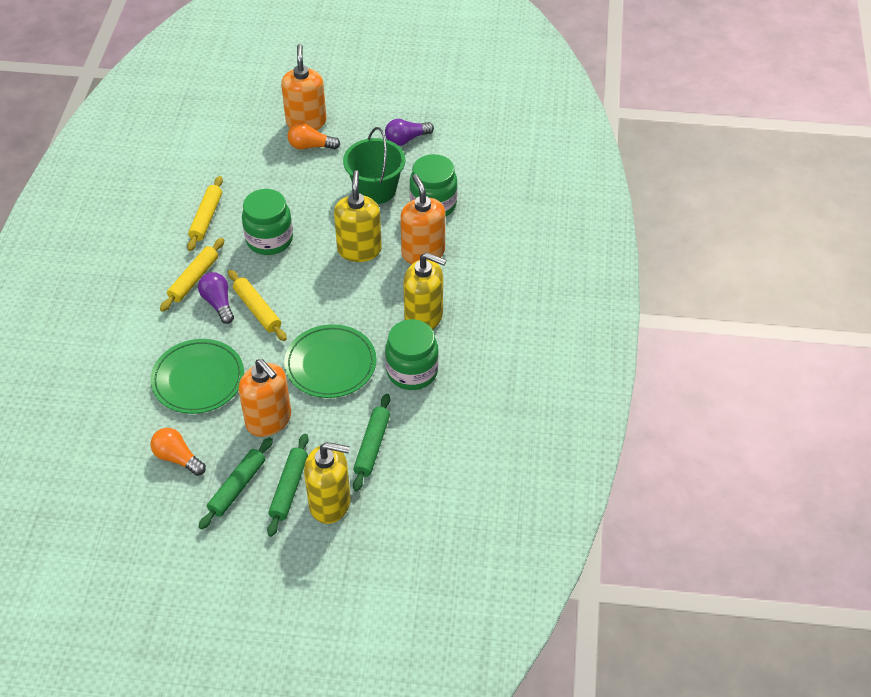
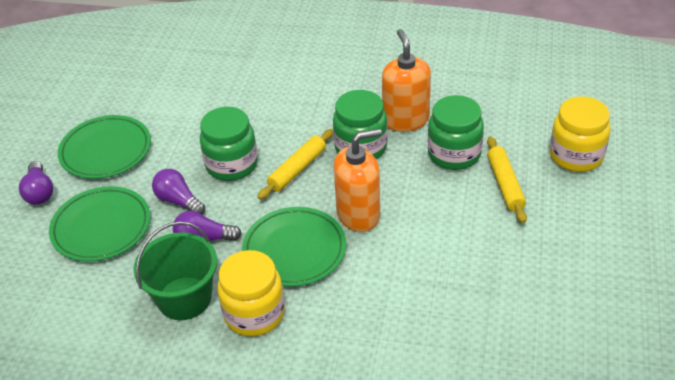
green plate: 2 -> 3
green rolling pin: 3 -> 0
orange light bulb: 2 -> 0
orange soap dispenser: 3 -> 2
purple light bulb: 2 -> 3
yellow jar: 0 -> 2
yellow rolling pin: 3 -> 2
yellow soap dispenser: 3 -> 0

